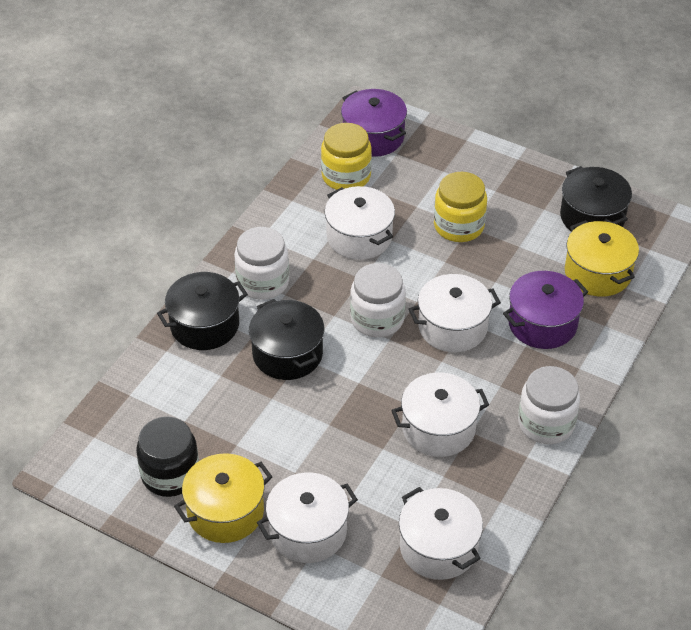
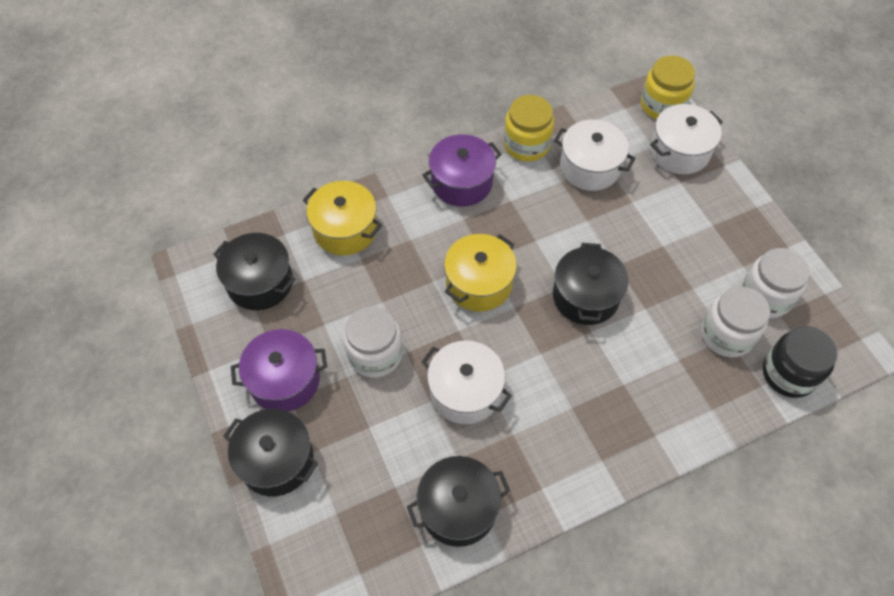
black pot: 3 -> 4
white pot: 5 -> 3

